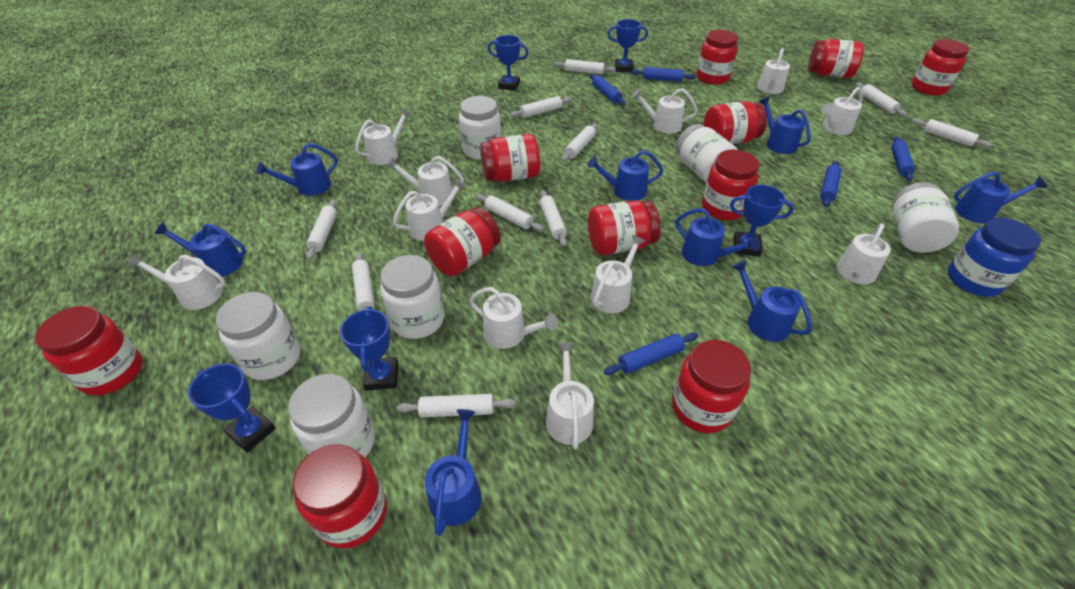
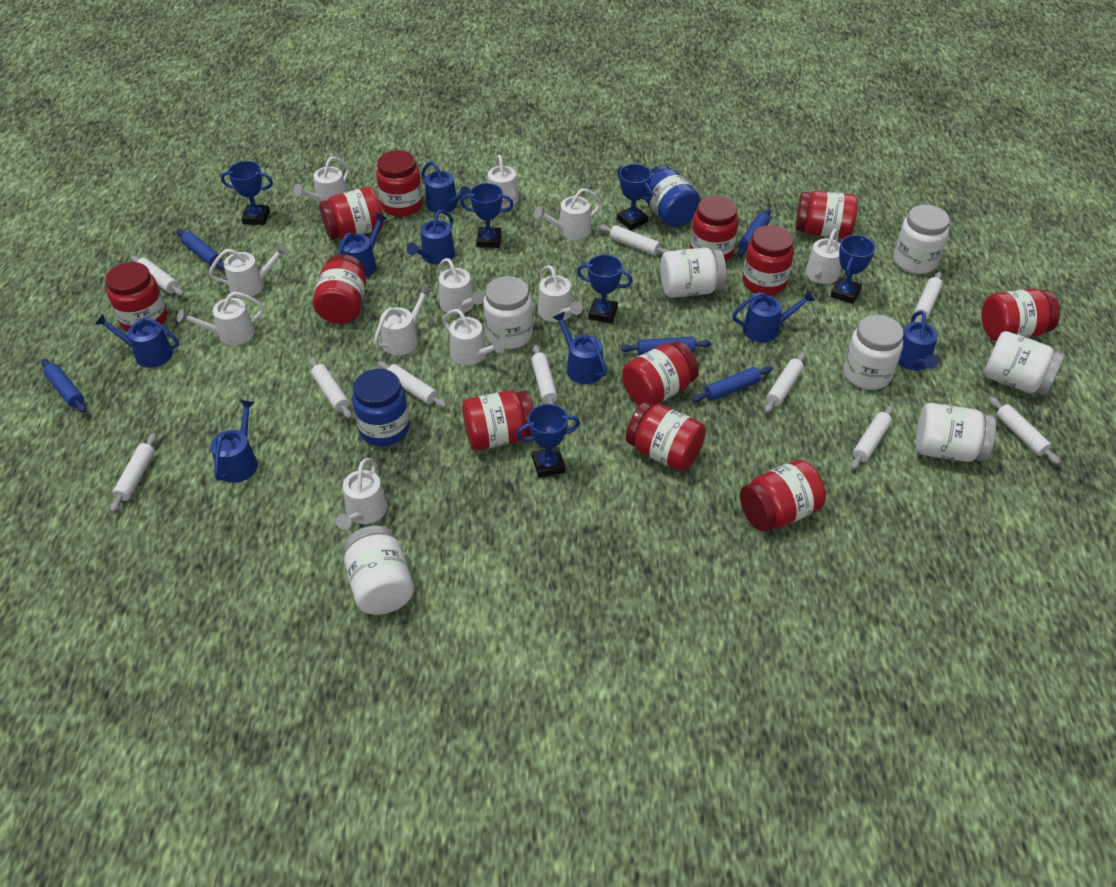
blue jar: 1 -> 2
blue trophy: 5 -> 6
red jar: 11 -> 12
white jar: 6 -> 7

